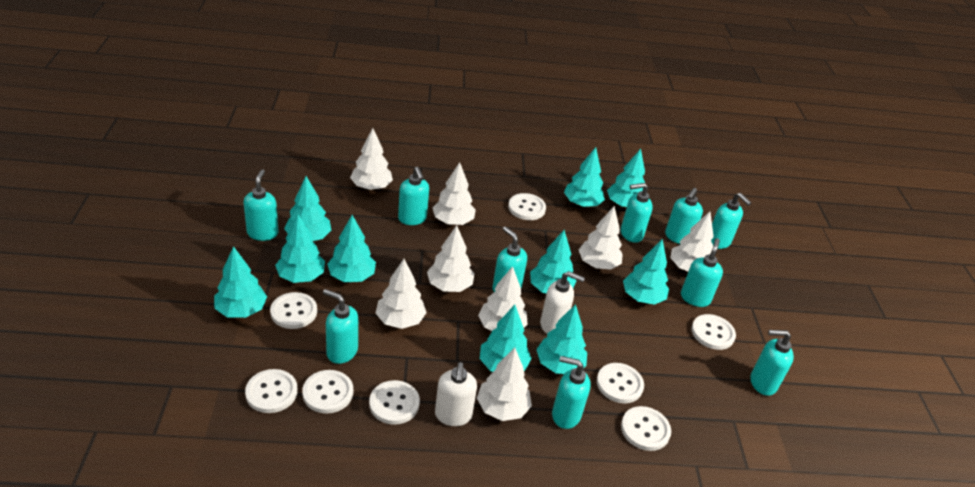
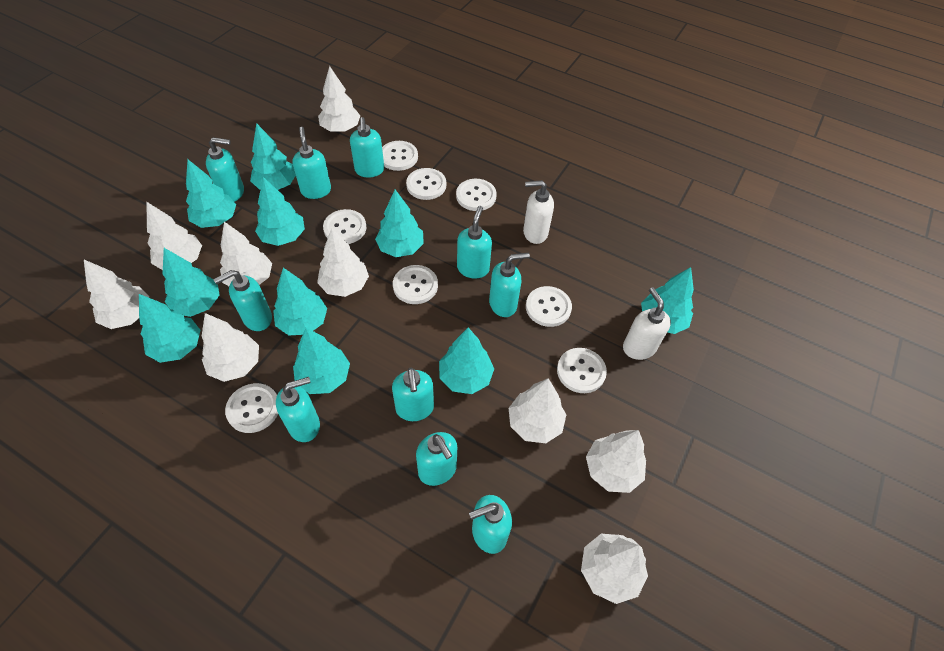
white tree: 8 -> 9

